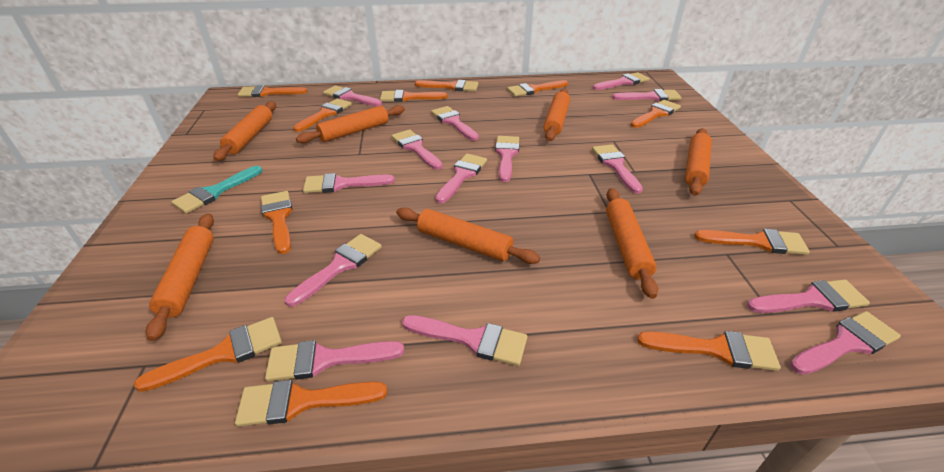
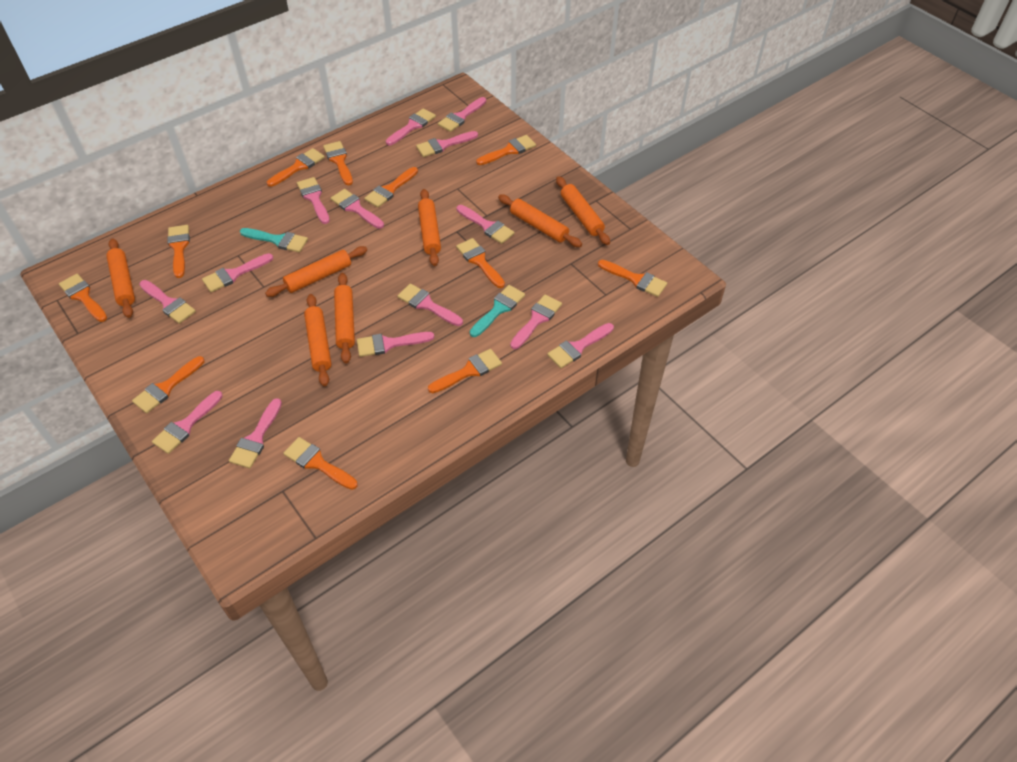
turquoise brush: 1 -> 2

